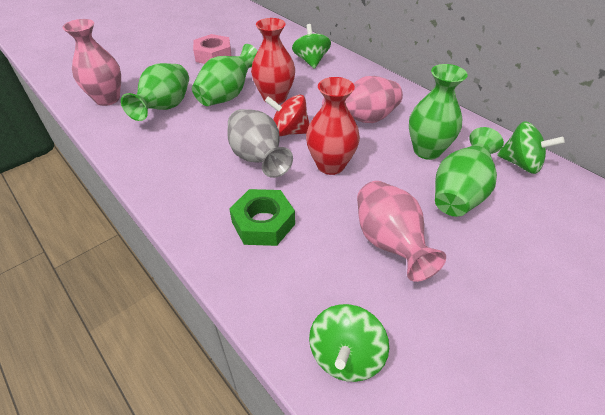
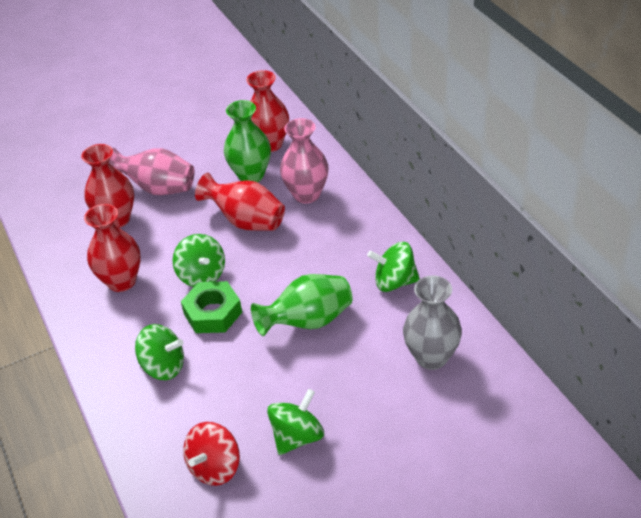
green spinning top: 3 -> 4
green vase: 4 -> 2
pink nut: 1 -> 0
pink vase: 3 -> 2
red vase: 2 -> 4

